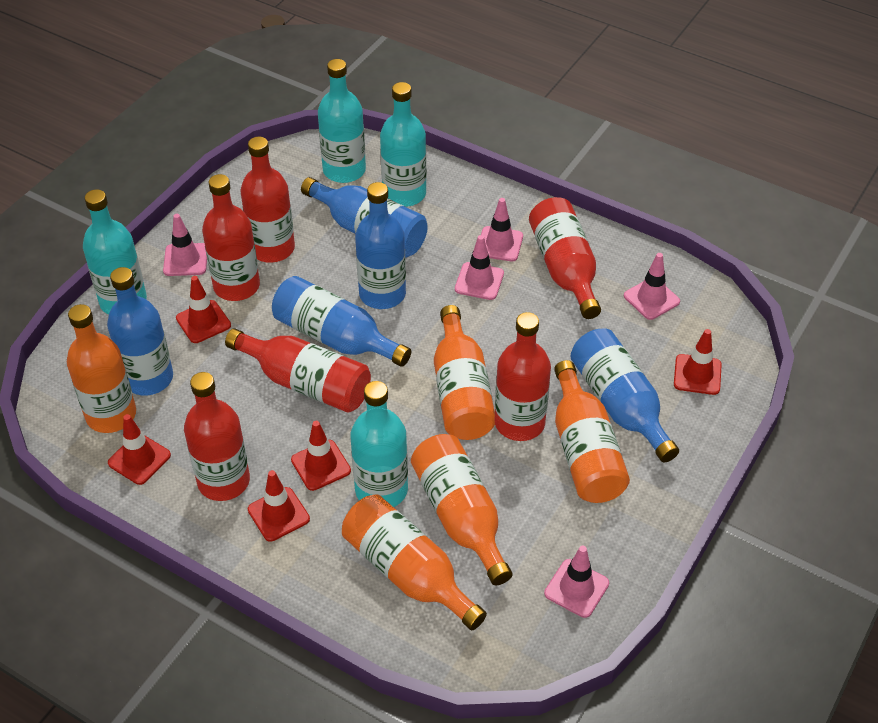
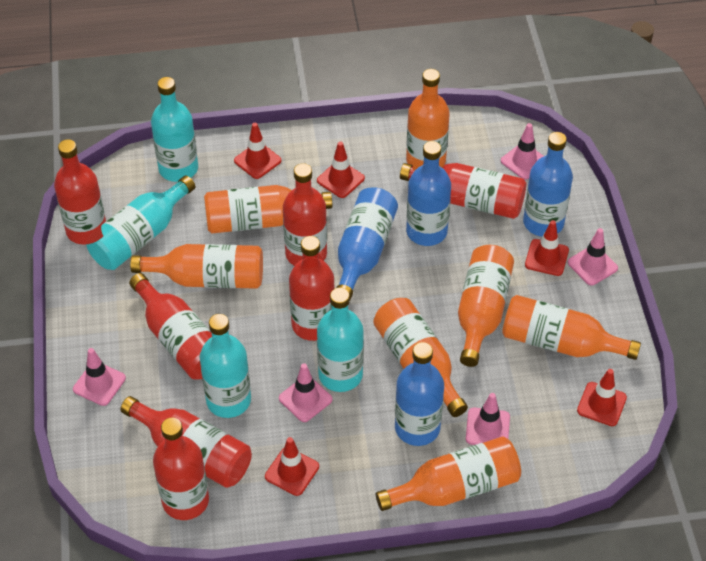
blue bottle: 5 -> 4
orange bottle: 5 -> 7
red bottle: 6 -> 7

